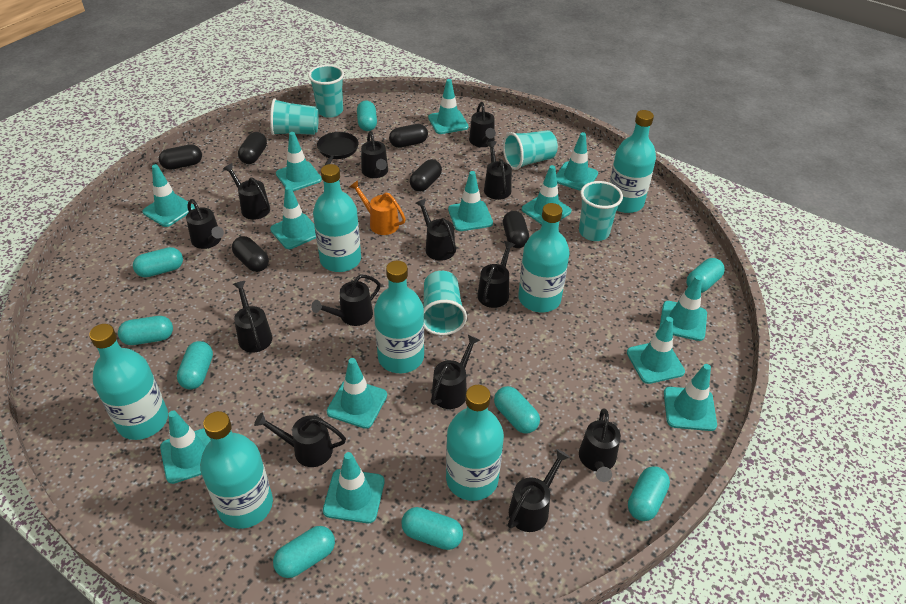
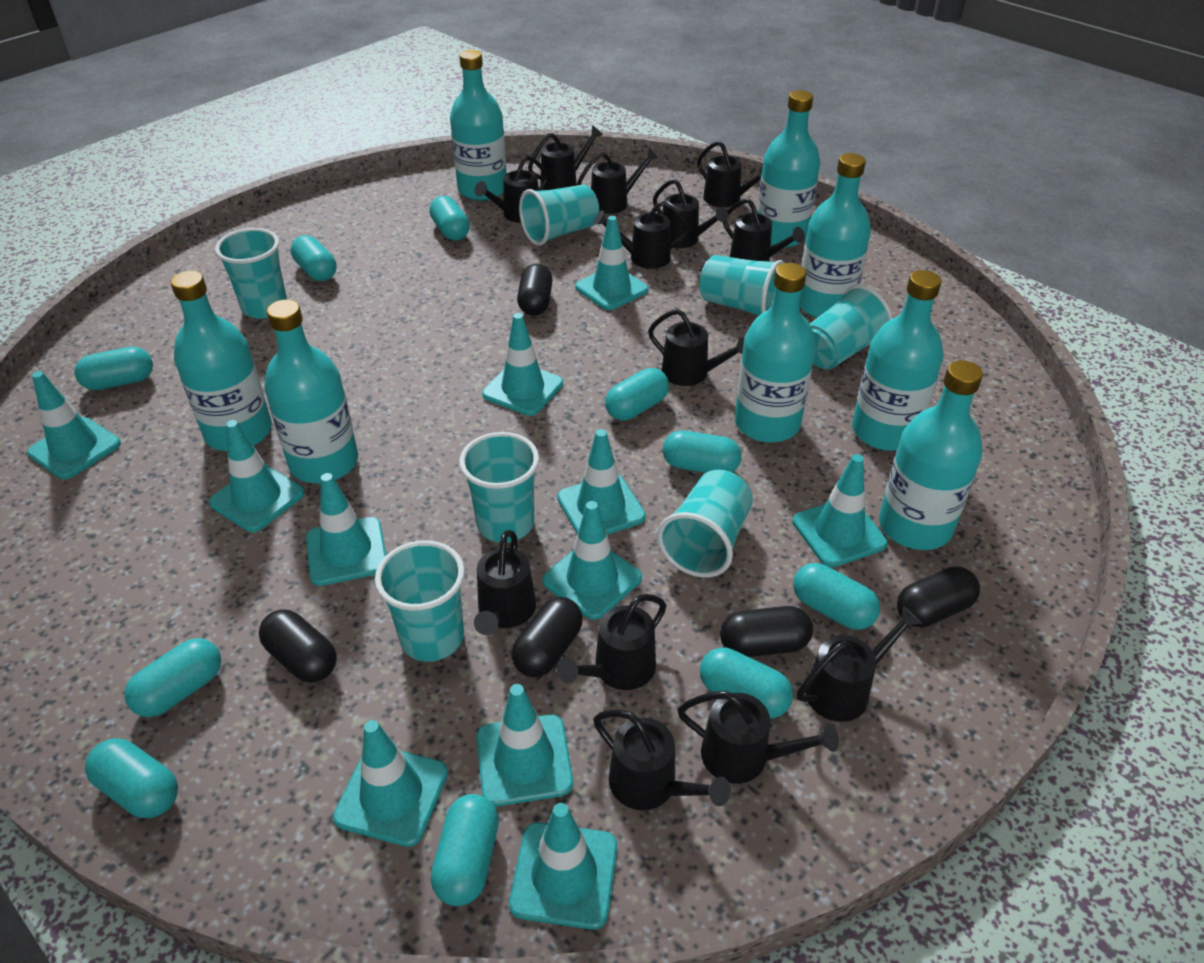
black capsule: 6 -> 5
black pan: 1 -> 0
orange watering can: 1 -> 0
turquoise bottle: 7 -> 8
turquoise capsule: 9 -> 10
turquoise cup: 5 -> 7
turquoise traffic cone: 13 -> 11

